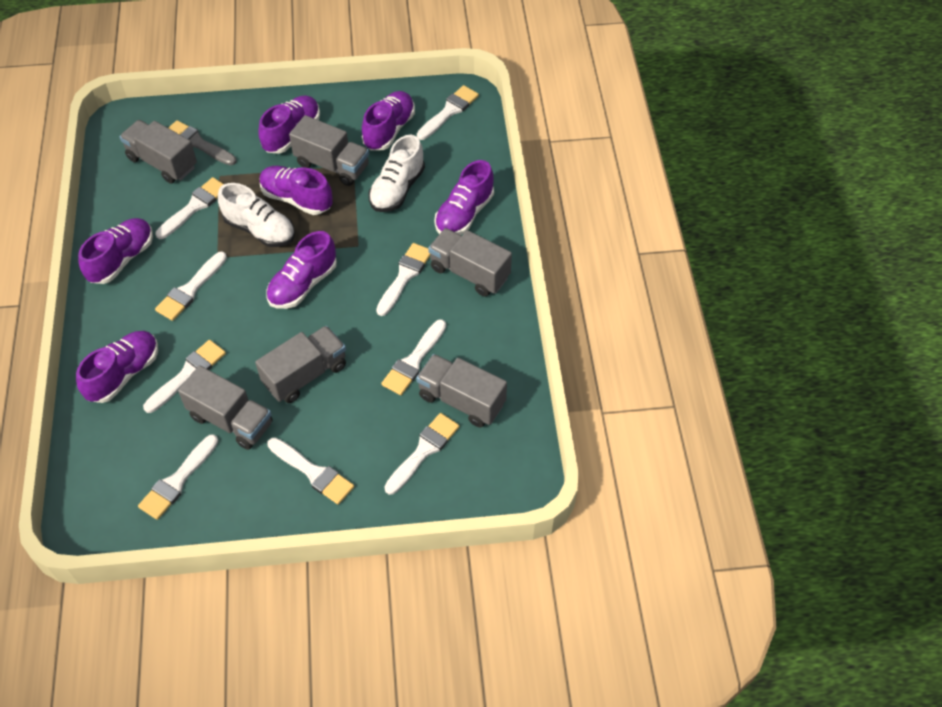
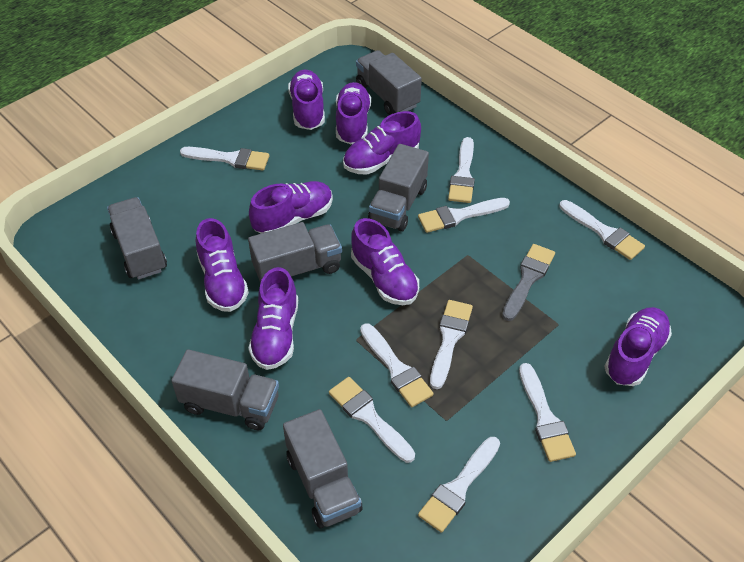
purple shoe: 7 -> 8
white shoe: 2 -> 0

